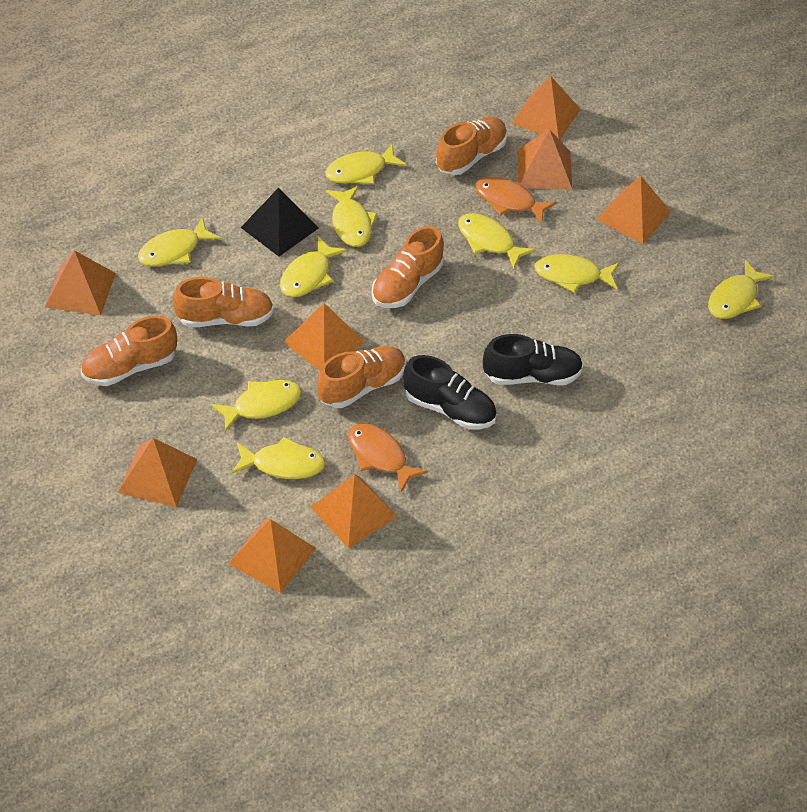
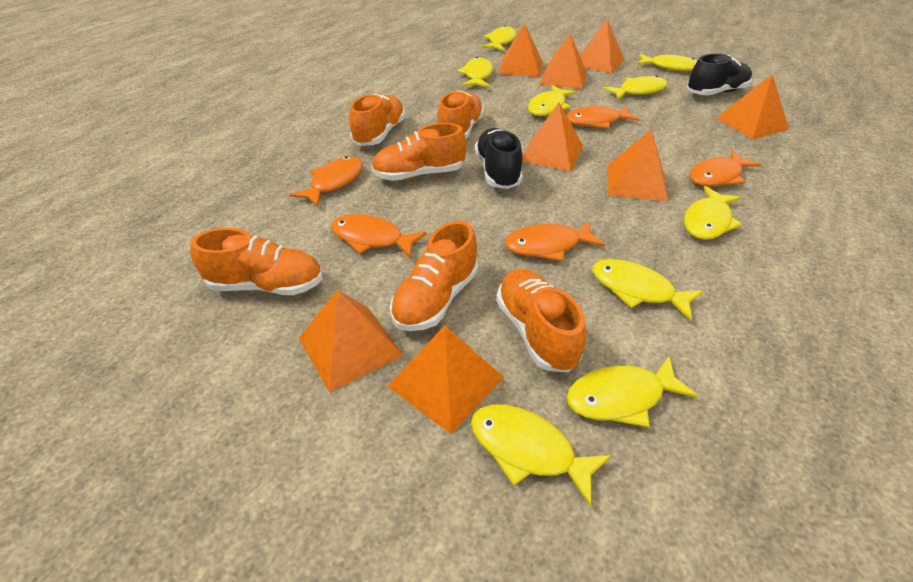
black pyramid: 1 -> 0
orange fish: 2 -> 5
orange shoe: 5 -> 6

